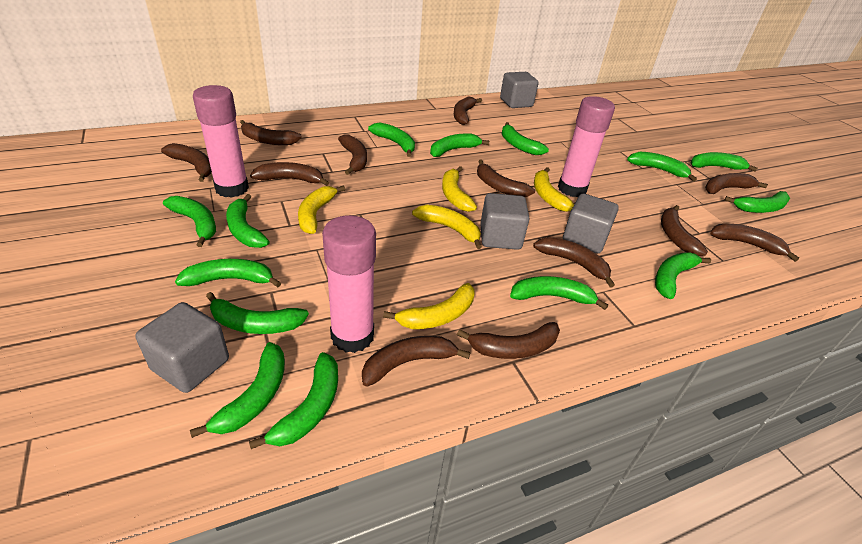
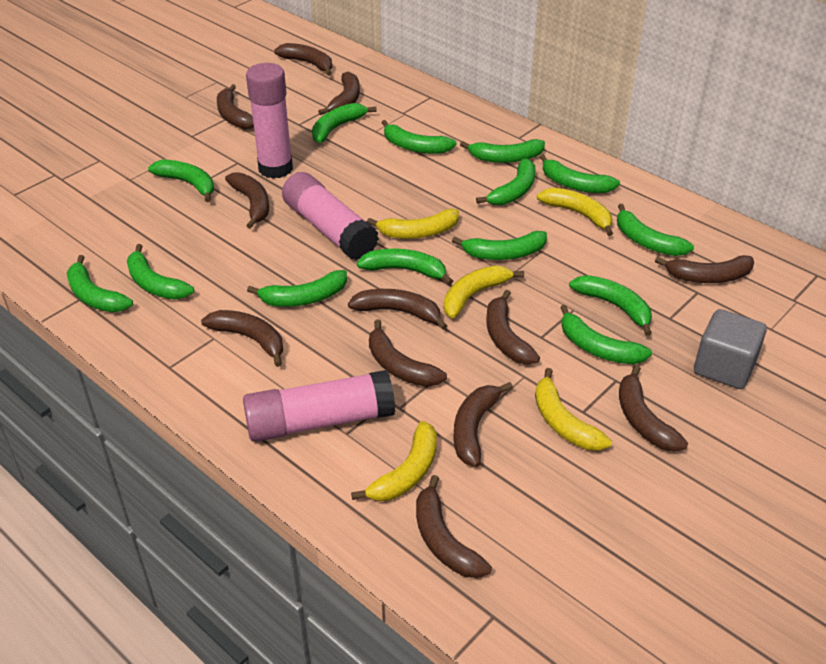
grey cube: 4 -> 1

